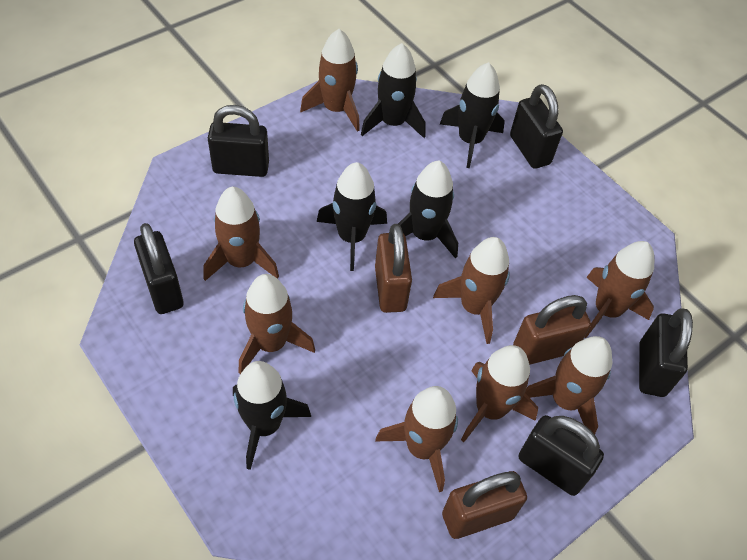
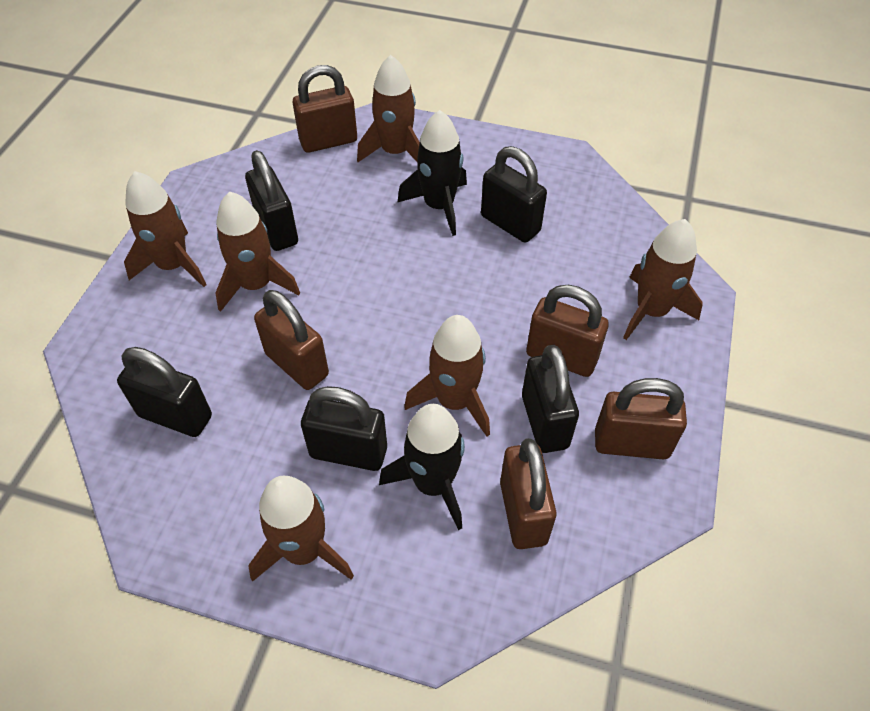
black rocket: 5 -> 2
brown padlock: 3 -> 5
brown rocket: 8 -> 6

